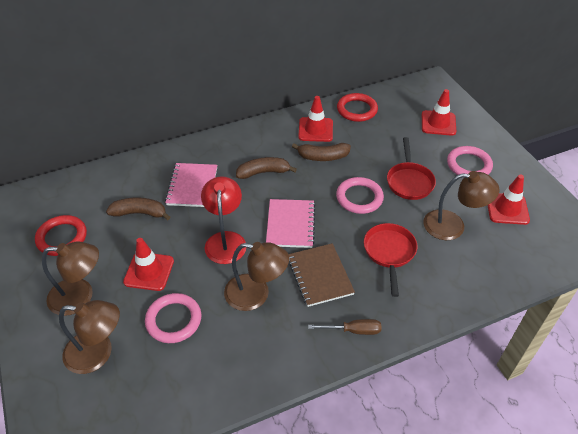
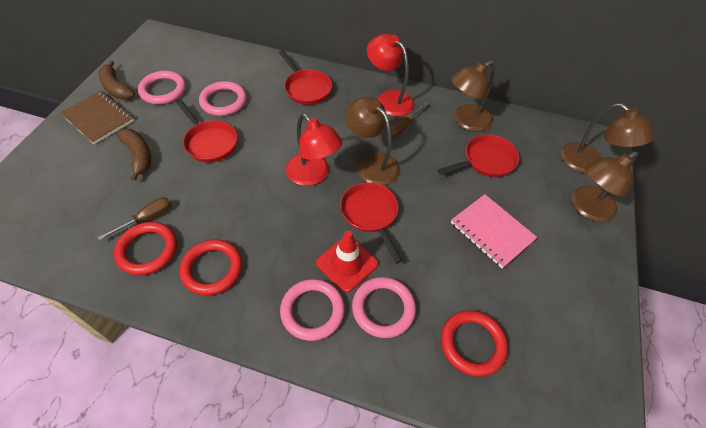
brown banana: 3 -> 2
brown screwdriver: 1 -> 2
pink notebook: 2 -> 1
pink ring: 3 -> 4
red lamp: 1 -> 2
red pan: 2 -> 4
red ring: 2 -> 3
red traffic cone: 4 -> 1

